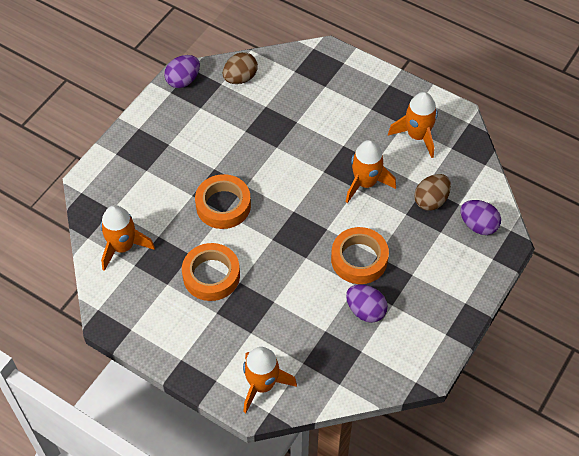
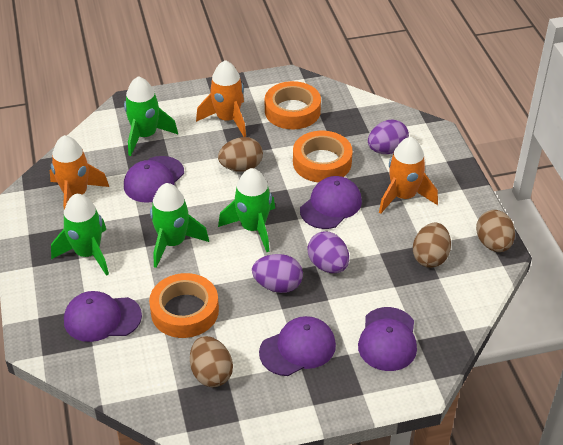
brown egg: 2 -> 4
green rocket: 0 -> 4
orange rocket: 4 -> 3
purple cap: 0 -> 5

